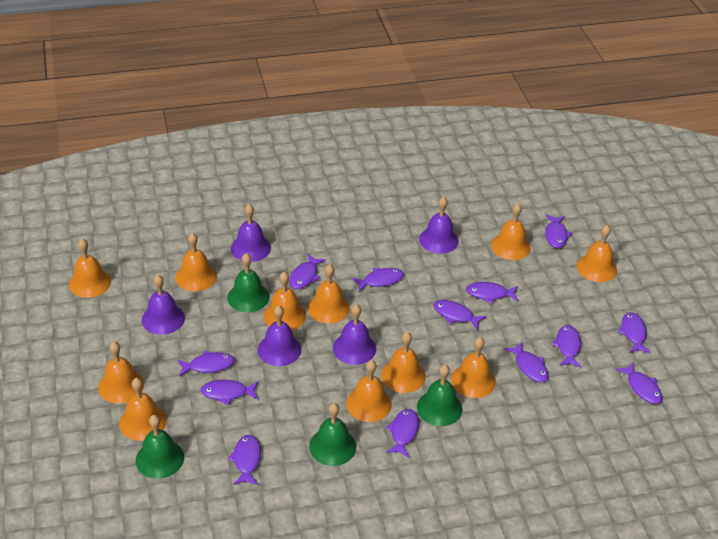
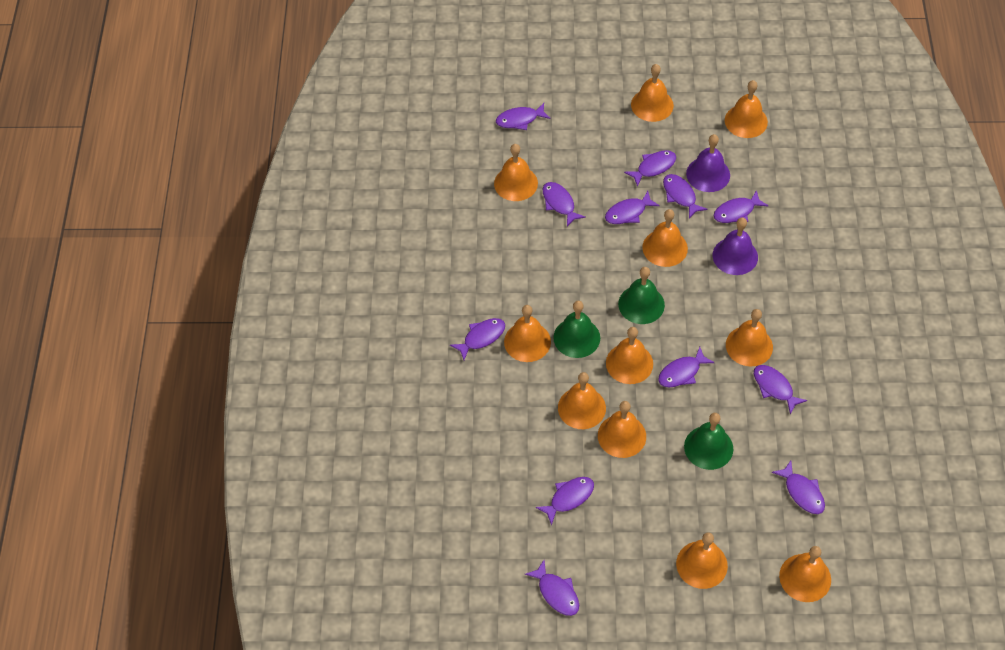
green bell: 4 -> 3
purple bell: 5 -> 2
purple fish: 13 -> 12

